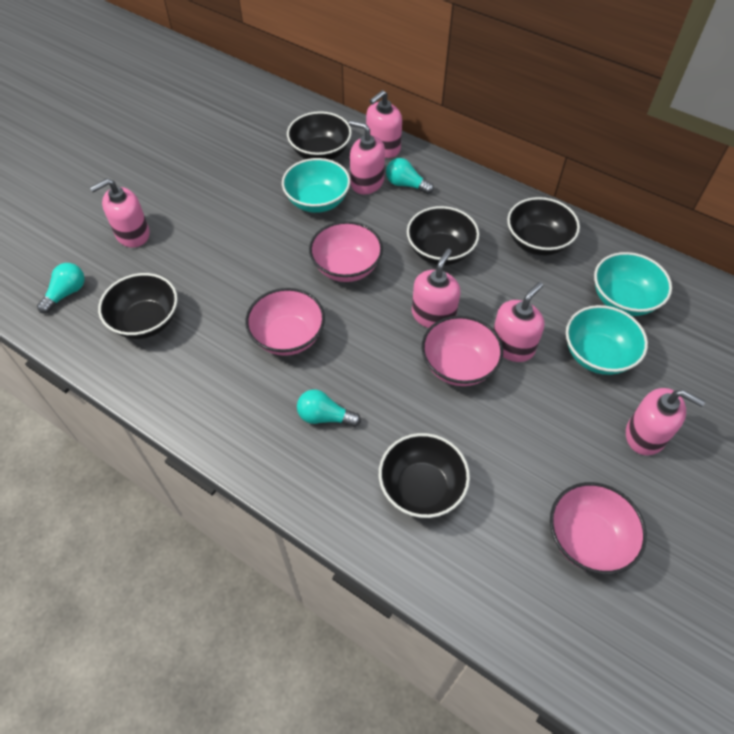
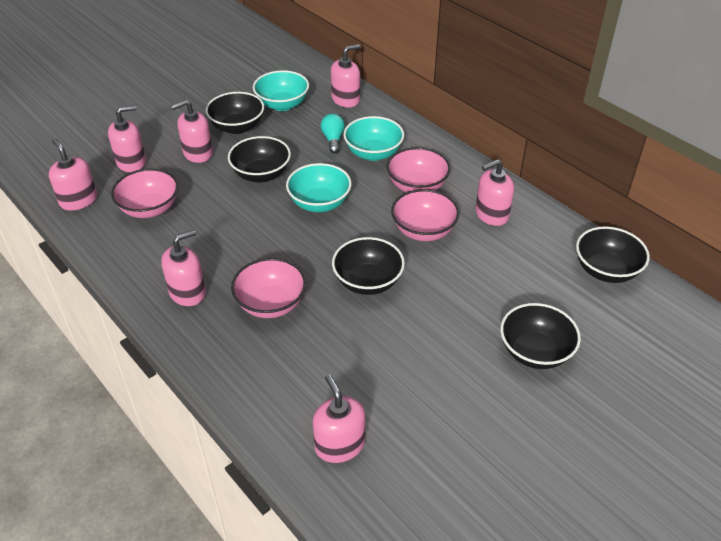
pink soap dispenser: 6 -> 7
turquoise light bulb: 3 -> 1

